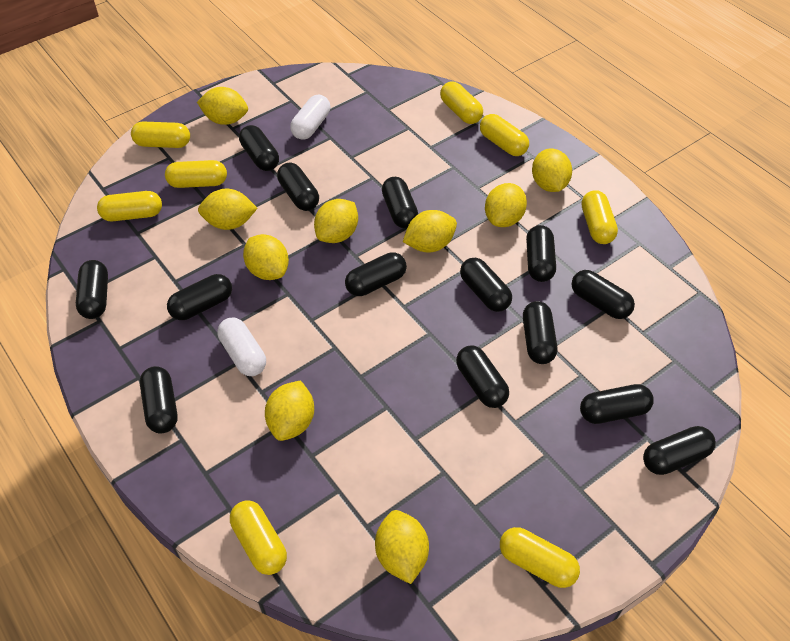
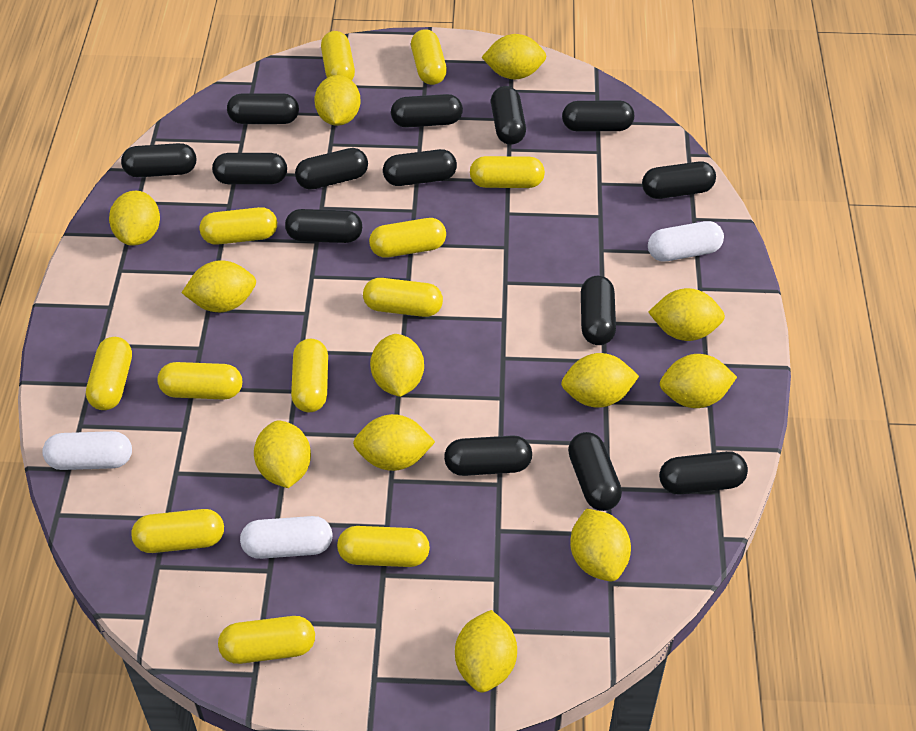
white capsule: 2 -> 3
yellow capsule: 8 -> 12
yellow lemon: 9 -> 12

